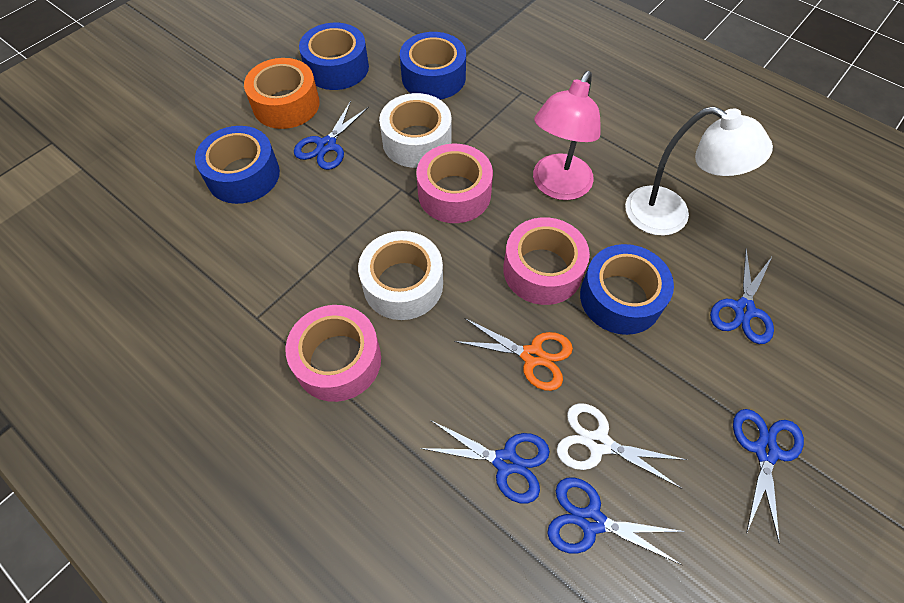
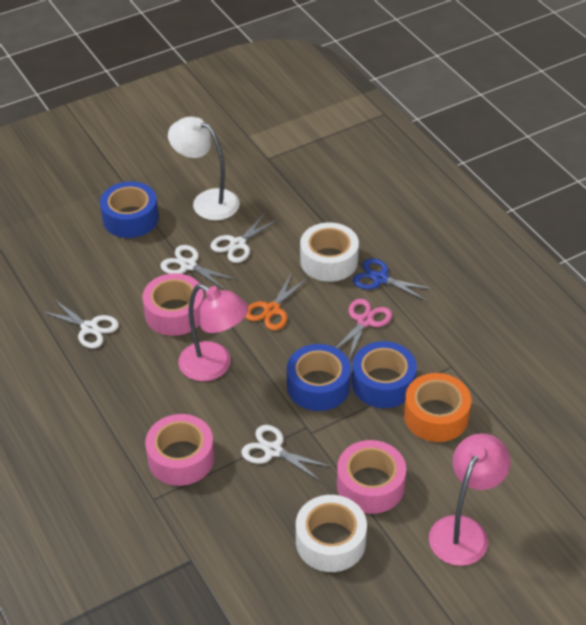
blue scissors: 5 -> 1
blue tape: 4 -> 3
pink lamp: 1 -> 2
pink scissors: 0 -> 1
white scissors: 1 -> 4

